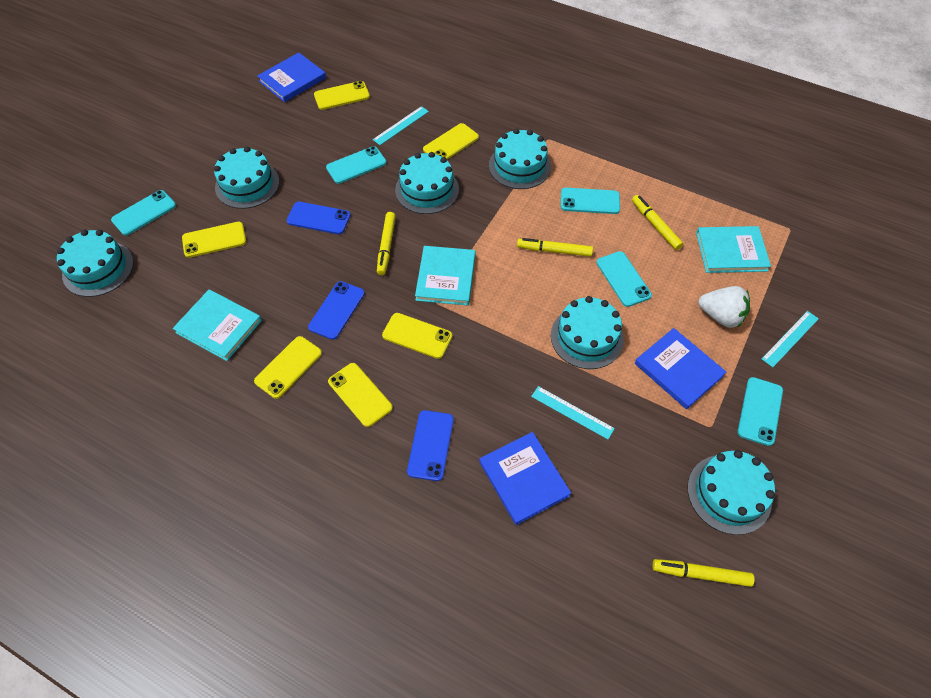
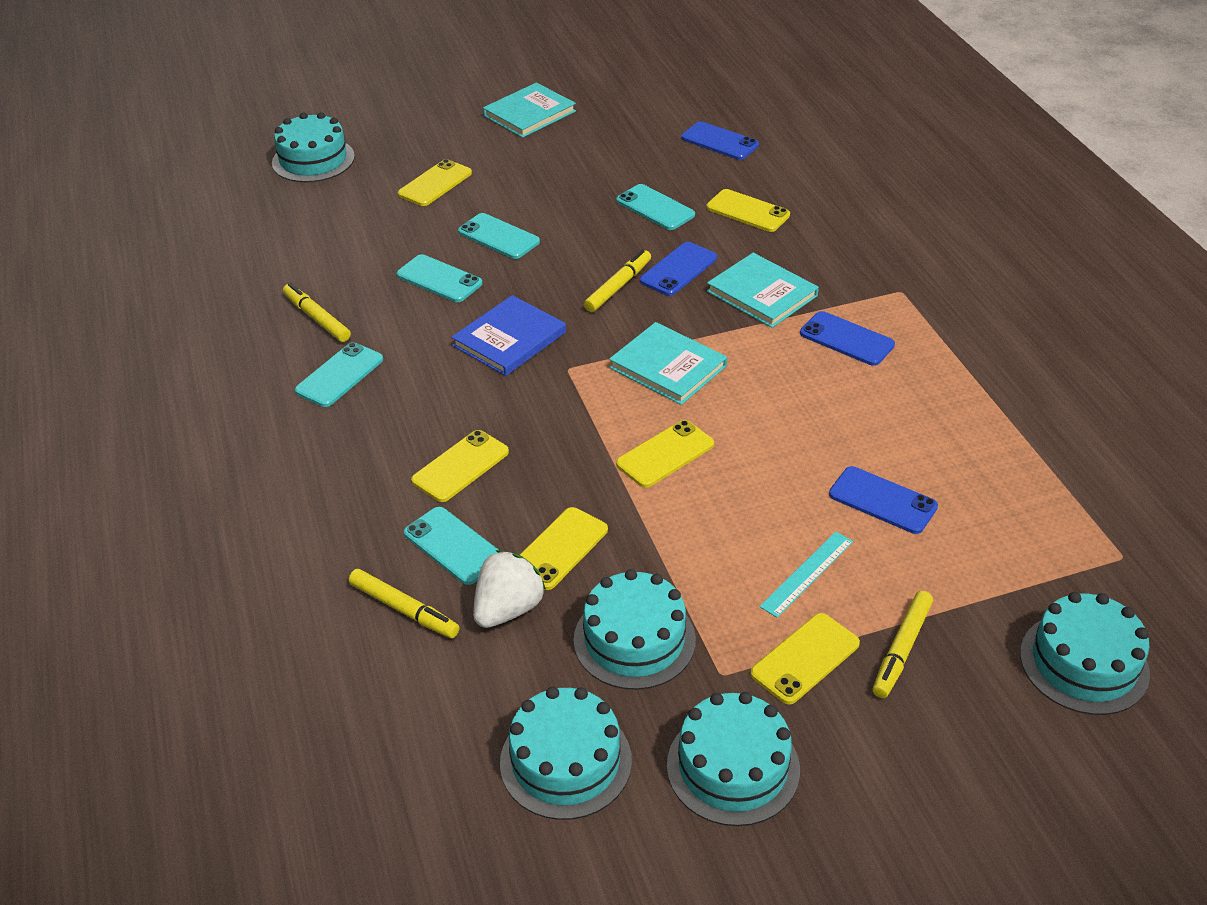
blue book: 3 -> 1
blue phone: 3 -> 4
turquoise cake: 6 -> 5
turquoise ruler: 3 -> 1

